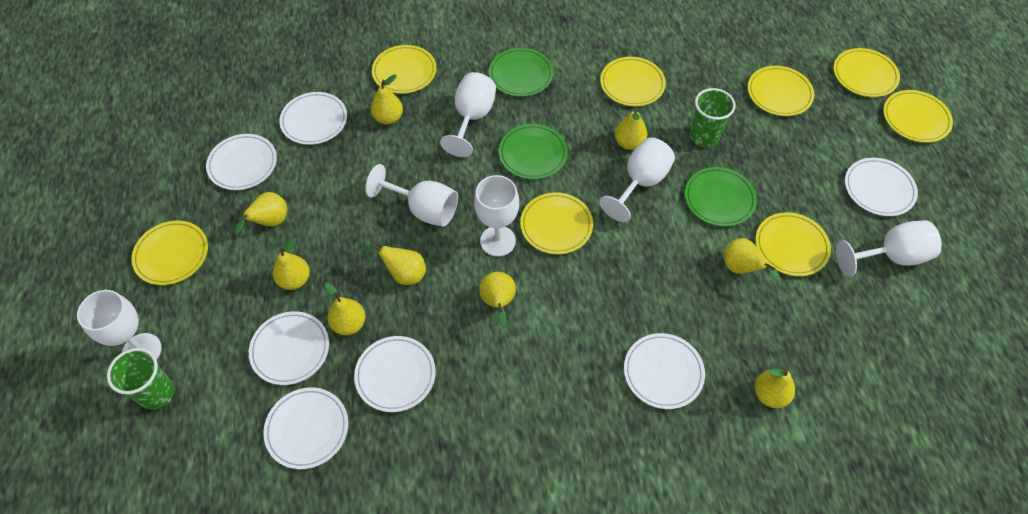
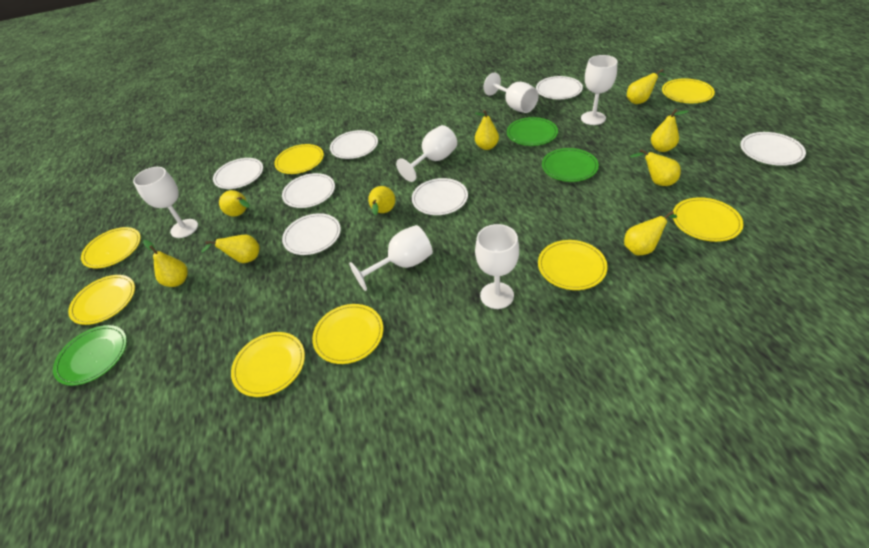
green cup: 2 -> 0

